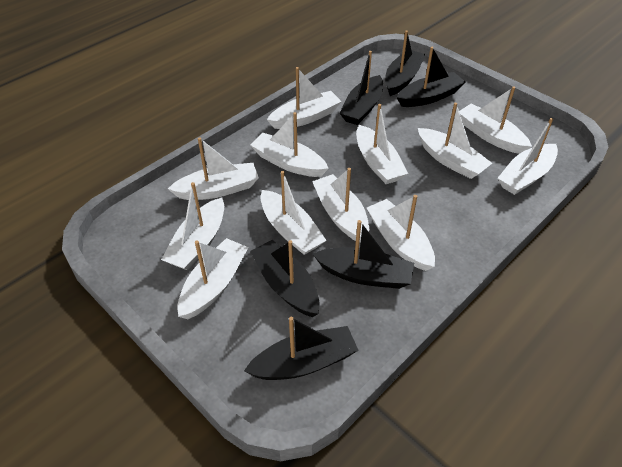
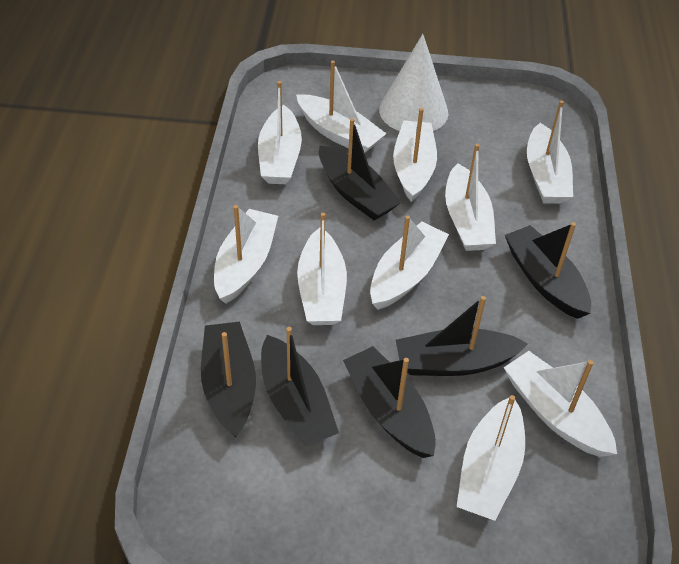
white boat: 12 -> 10
white cone: 0 -> 1

